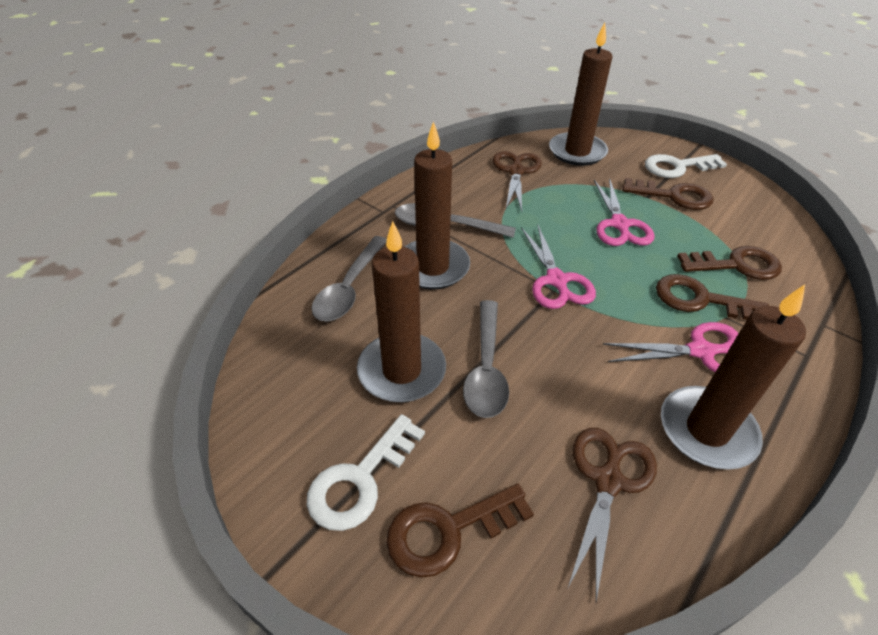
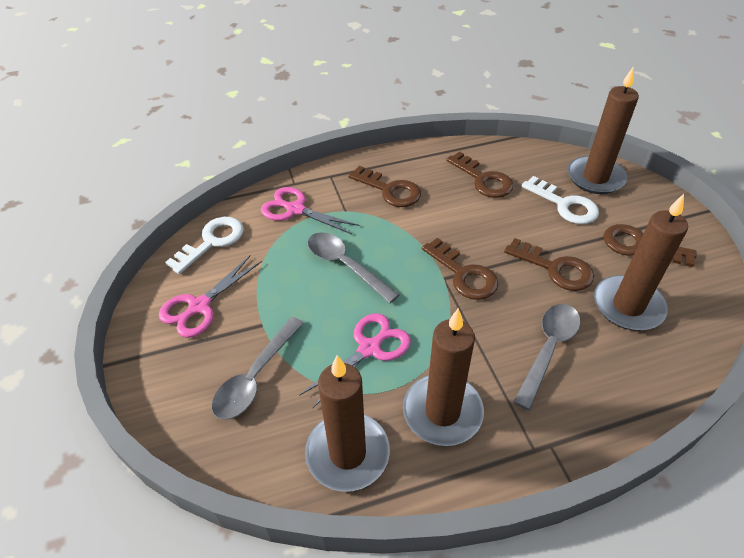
brown key: 4 -> 5
brown scissors: 2 -> 0

